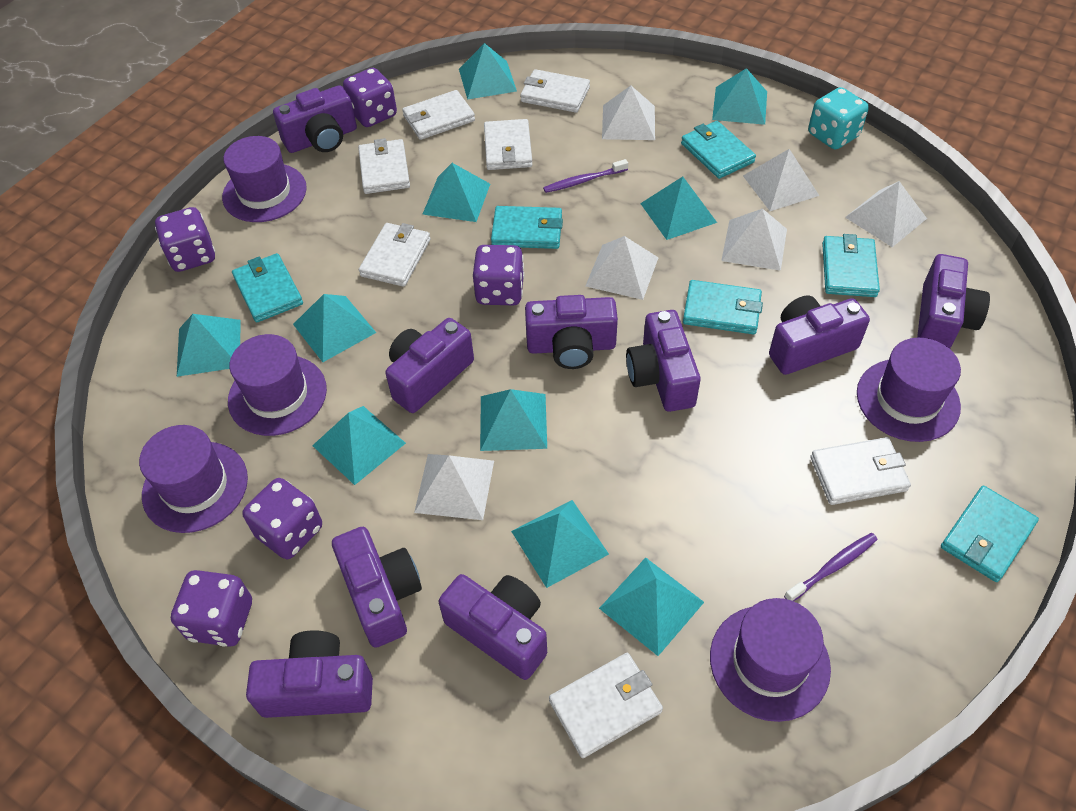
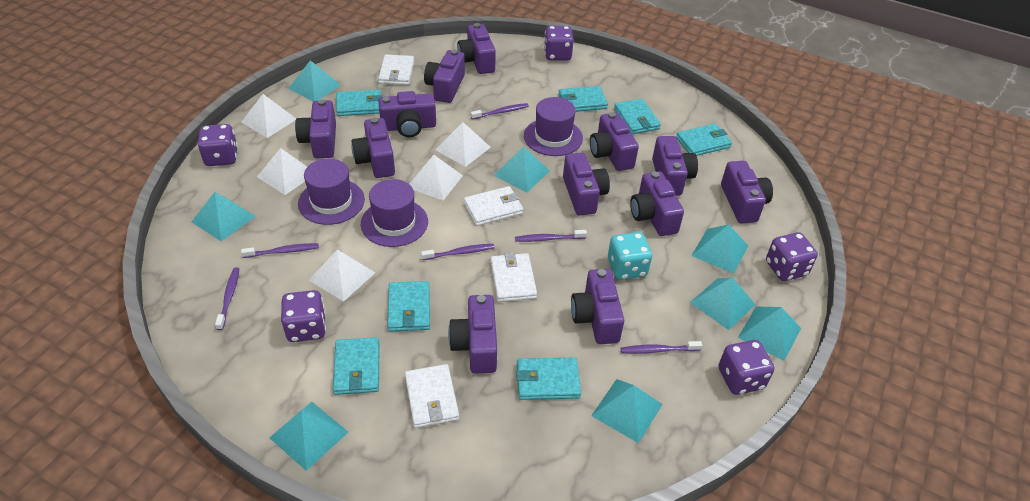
purple camera: 9 -> 12
purple hat: 5 -> 3
purple toothbrush: 2 -> 6
turquoise pyramid: 10 -> 8
turquoise wallet: 6 -> 7
white pyramid: 6 -> 5
white wallet: 7 -> 4

